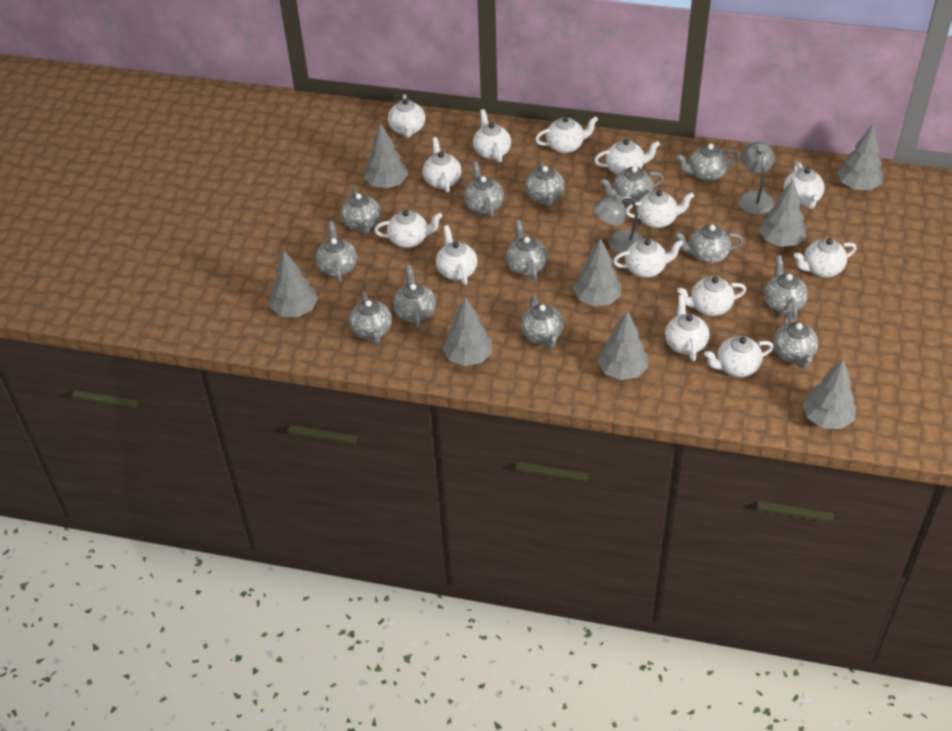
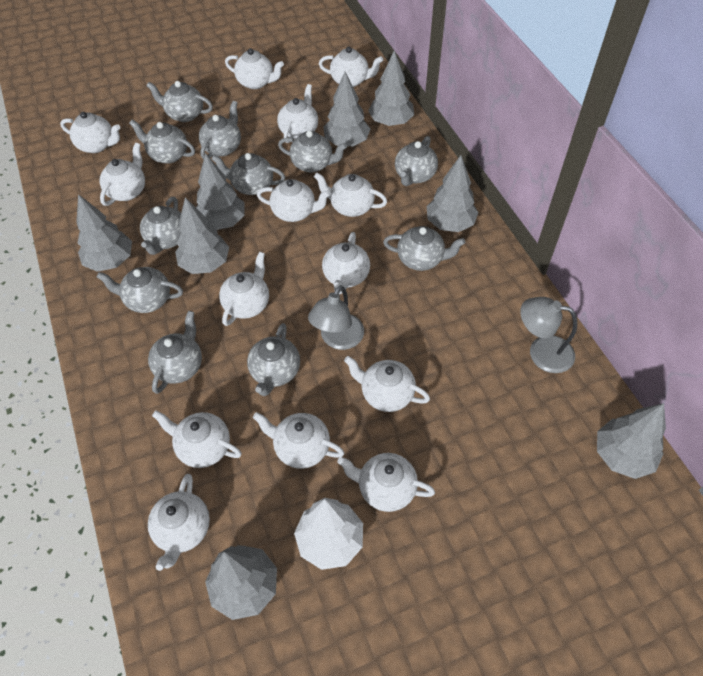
grey teapot: 13 -> 11
white tree: 0 -> 1

